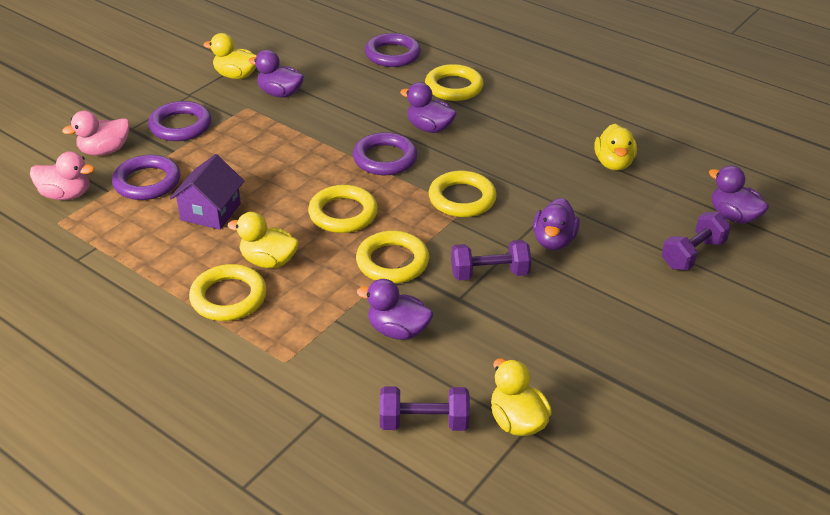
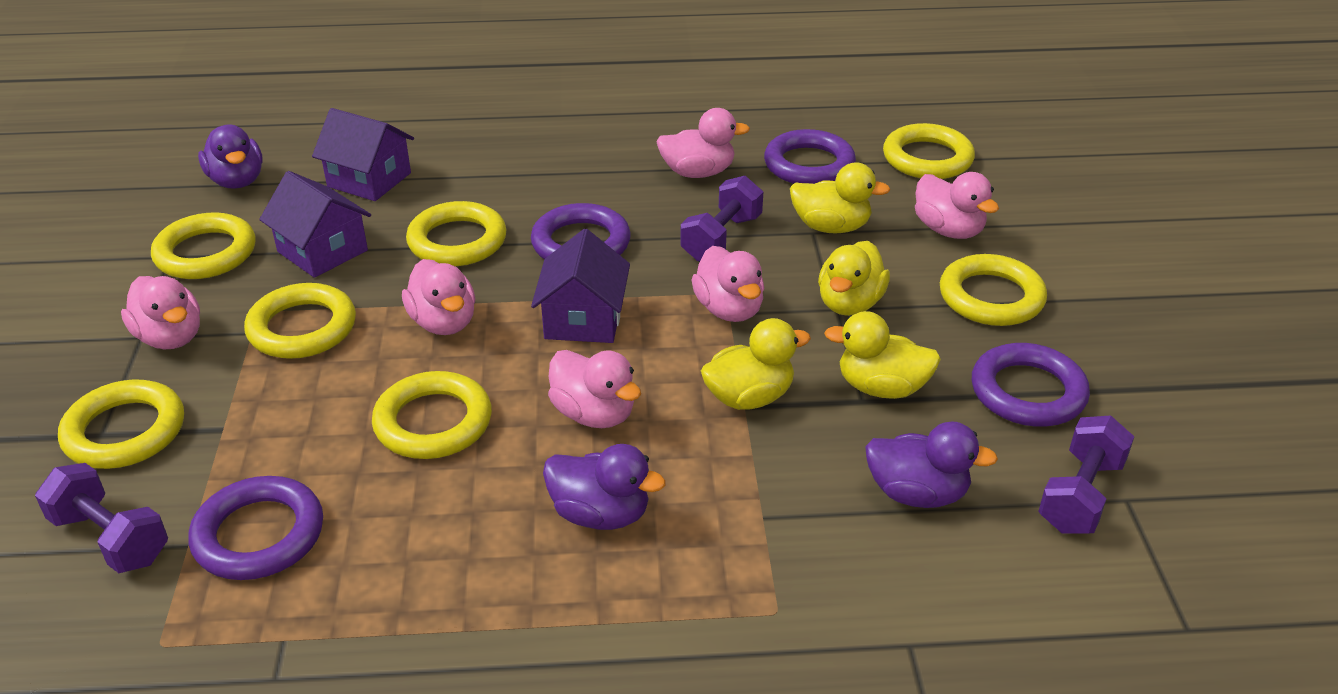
pink duck: 2 -> 6
purple duck: 5 -> 3
purple house: 1 -> 3
yellow ring: 5 -> 7

